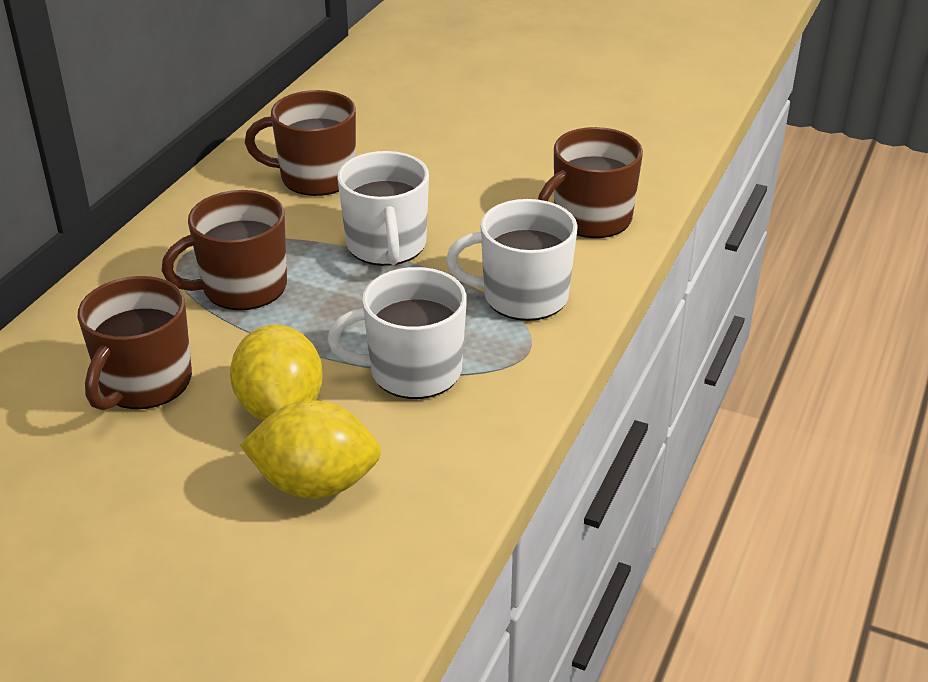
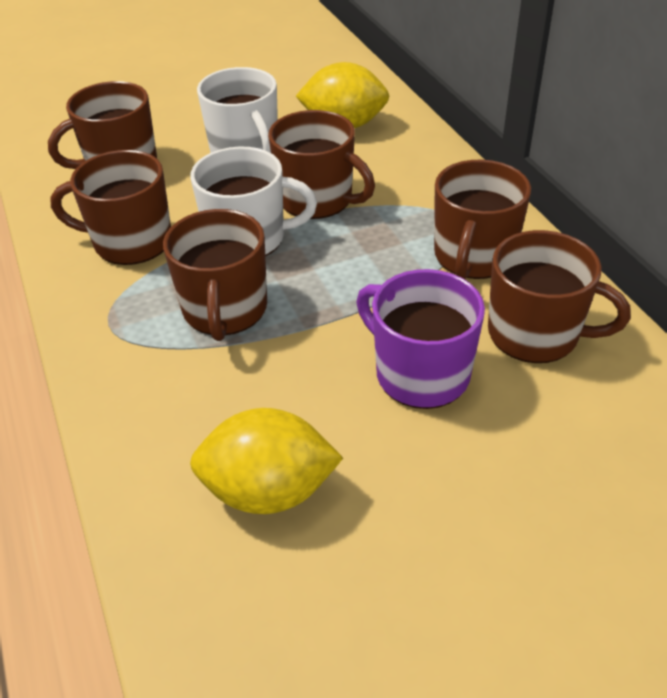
brown mug: 4 -> 6
purple mug: 0 -> 1
white mug: 3 -> 2

